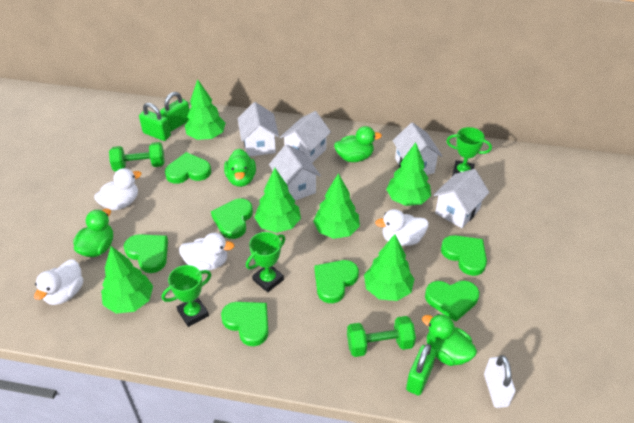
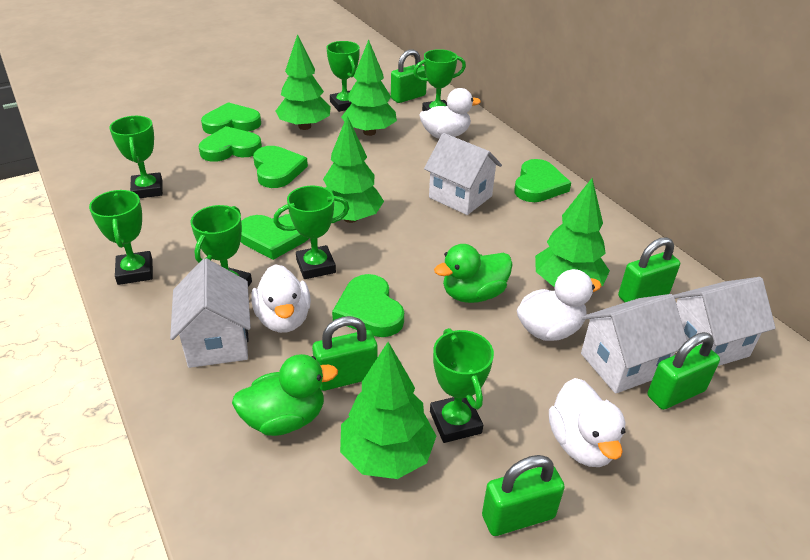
green duck: 4 -> 2
green dumbbell: 2 -> 0
green heart: 7 -> 6
green padlock: 3 -> 5
green tree: 6 -> 5
green trophy: 3 -> 7
white house: 5 -> 4
white padlock: 1 -> 0

